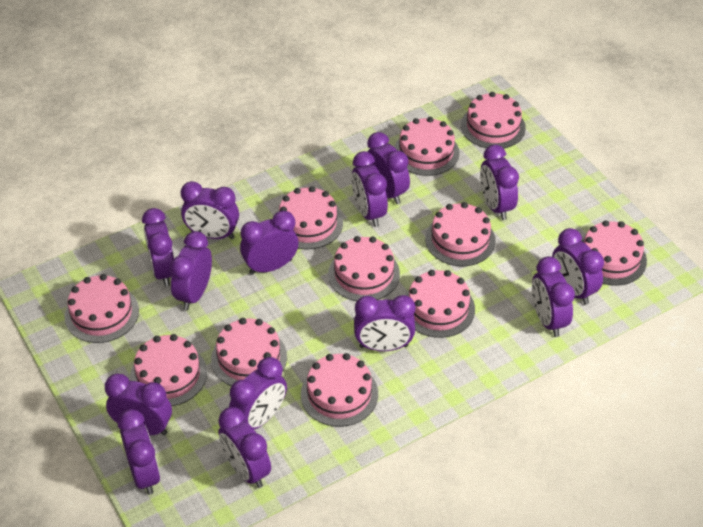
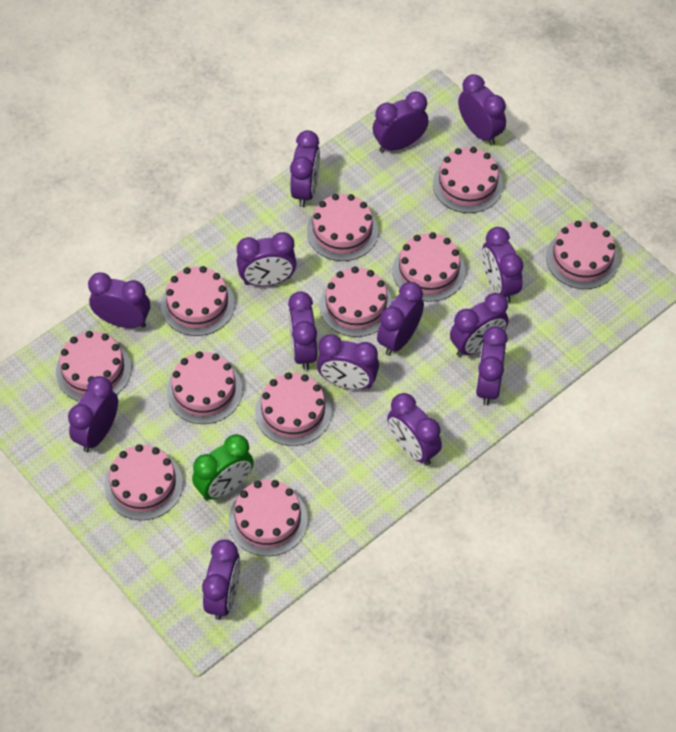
green clock: 0 -> 1

